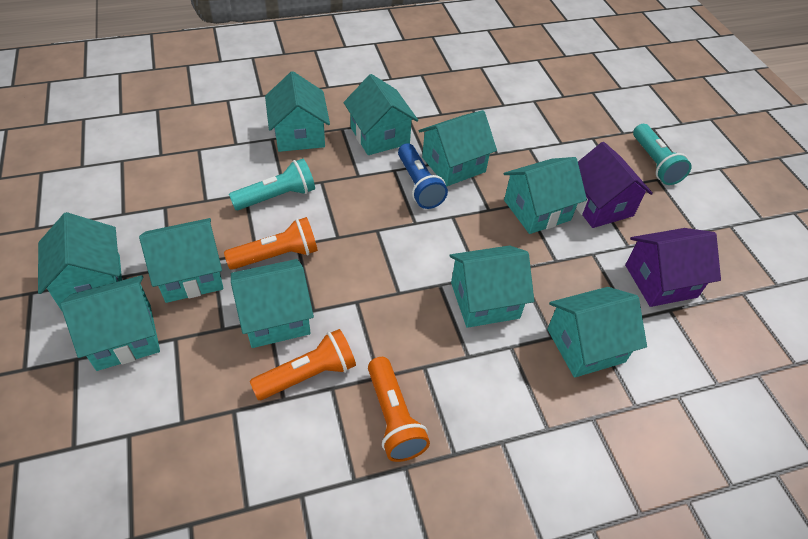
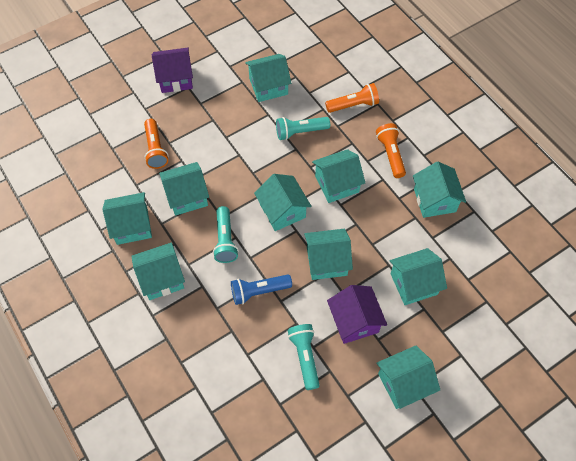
turquoise flashlight: 2 -> 3

